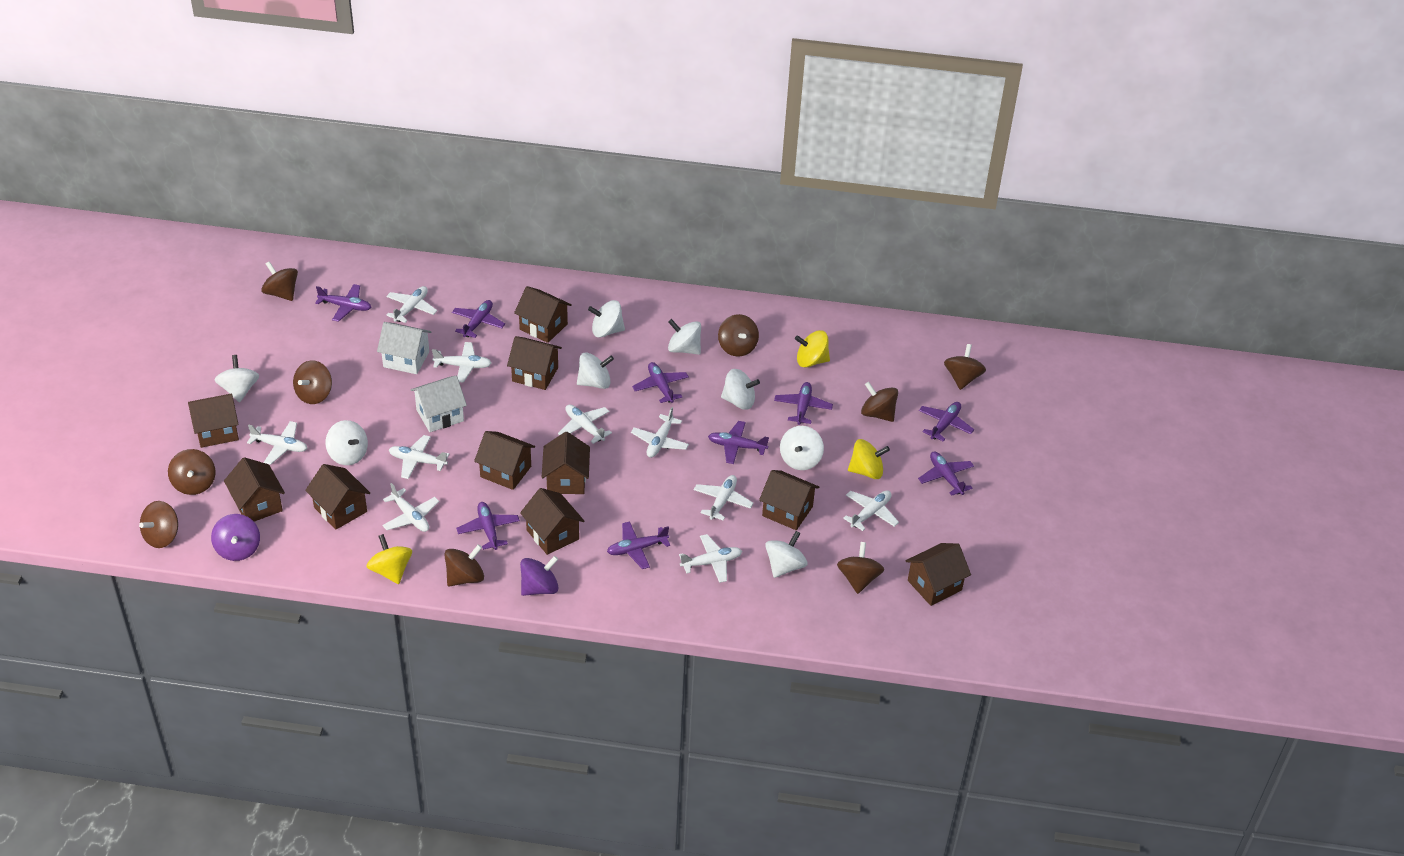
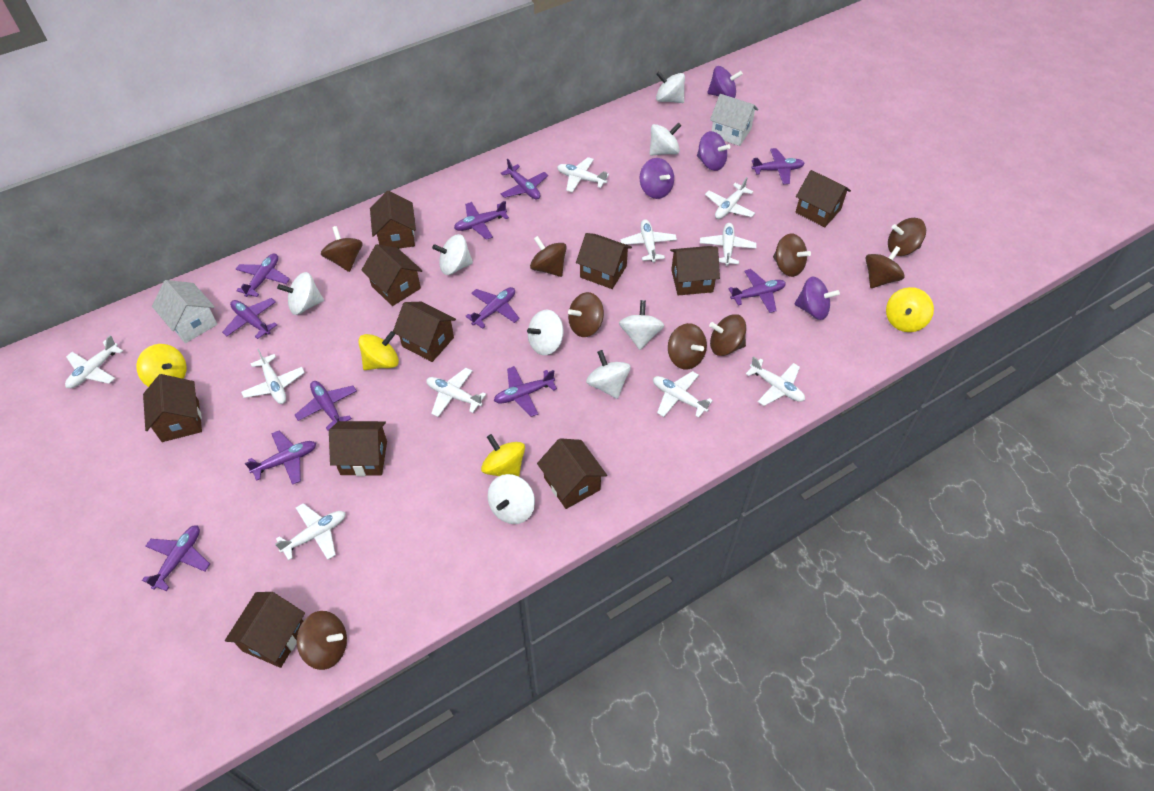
purple plane: 9 -> 11
purple spinning top: 2 -> 4
yellow spinning top: 3 -> 4

